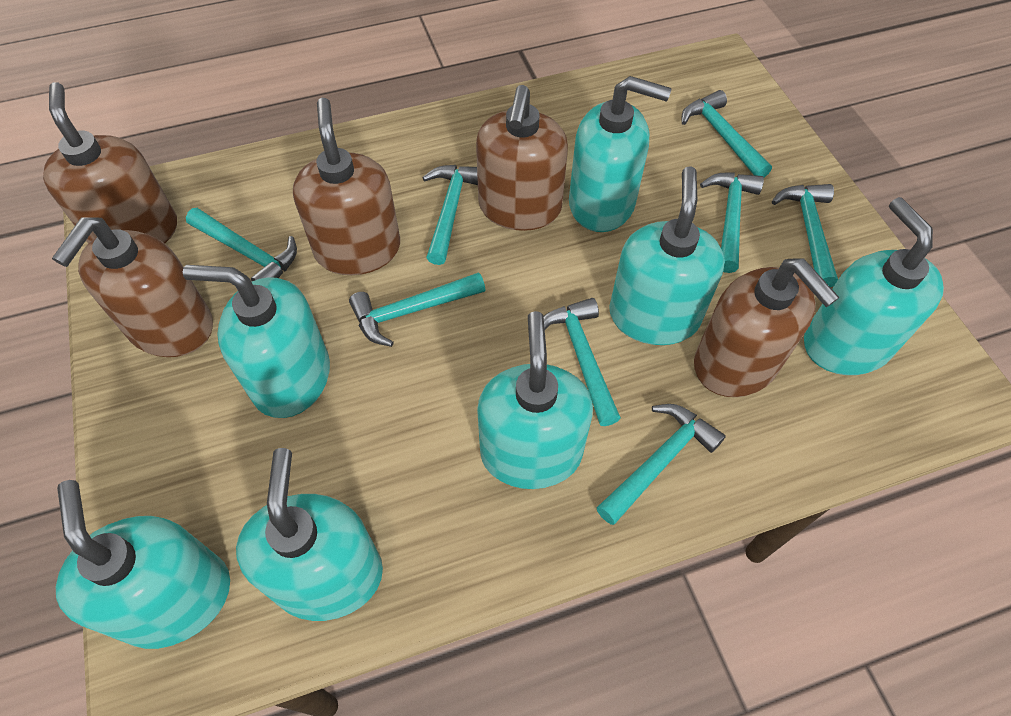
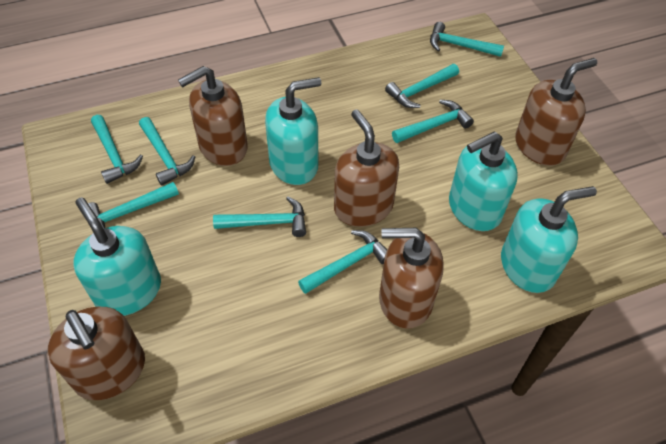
turquoise soap dispenser: 7 -> 4

